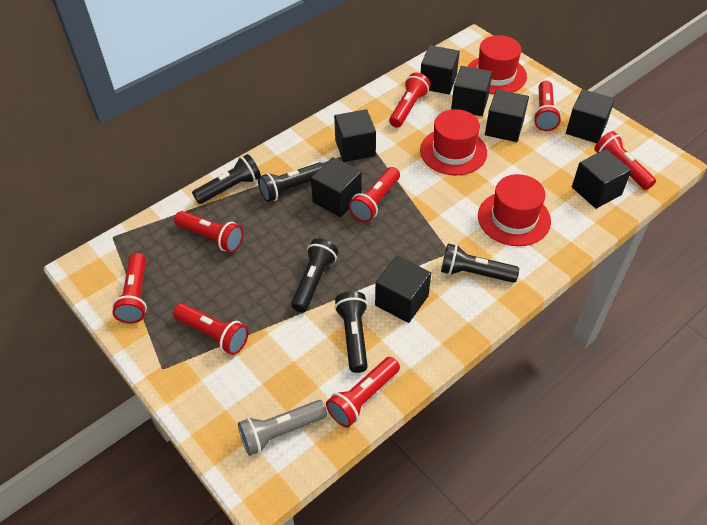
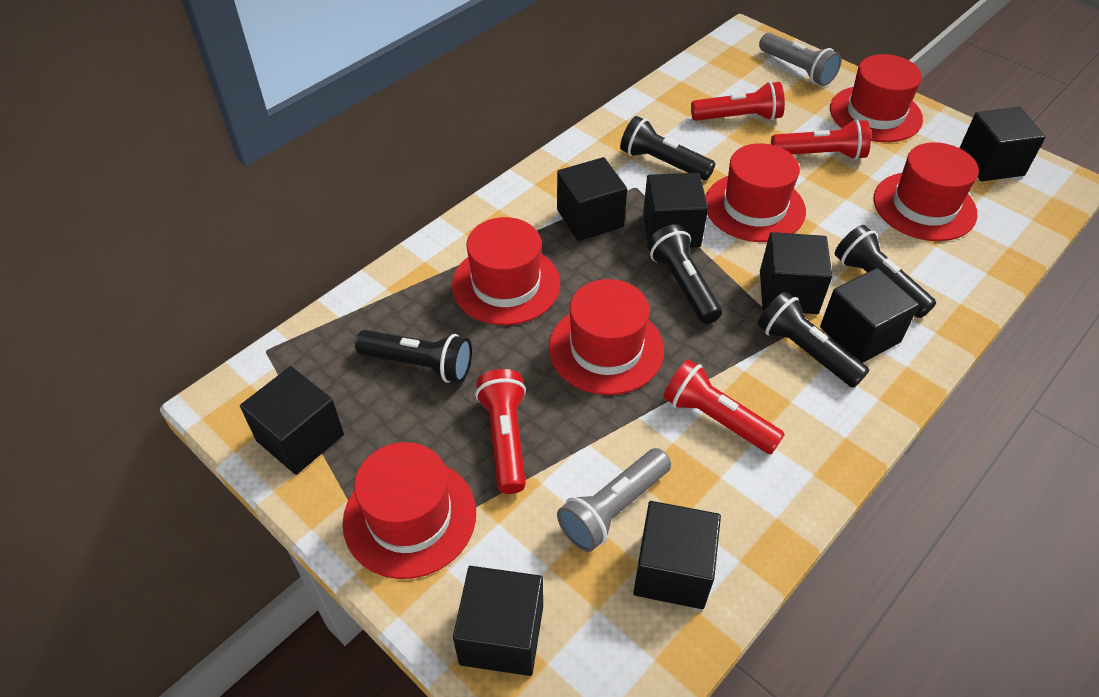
grey flashlight: 1 -> 2
red flashlight: 8 -> 4
red hat: 3 -> 6

